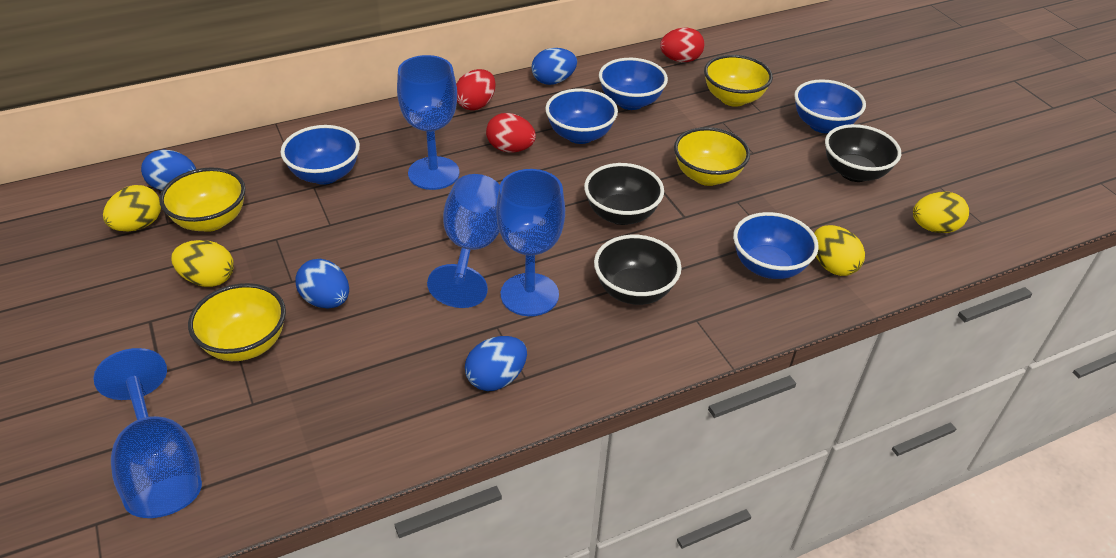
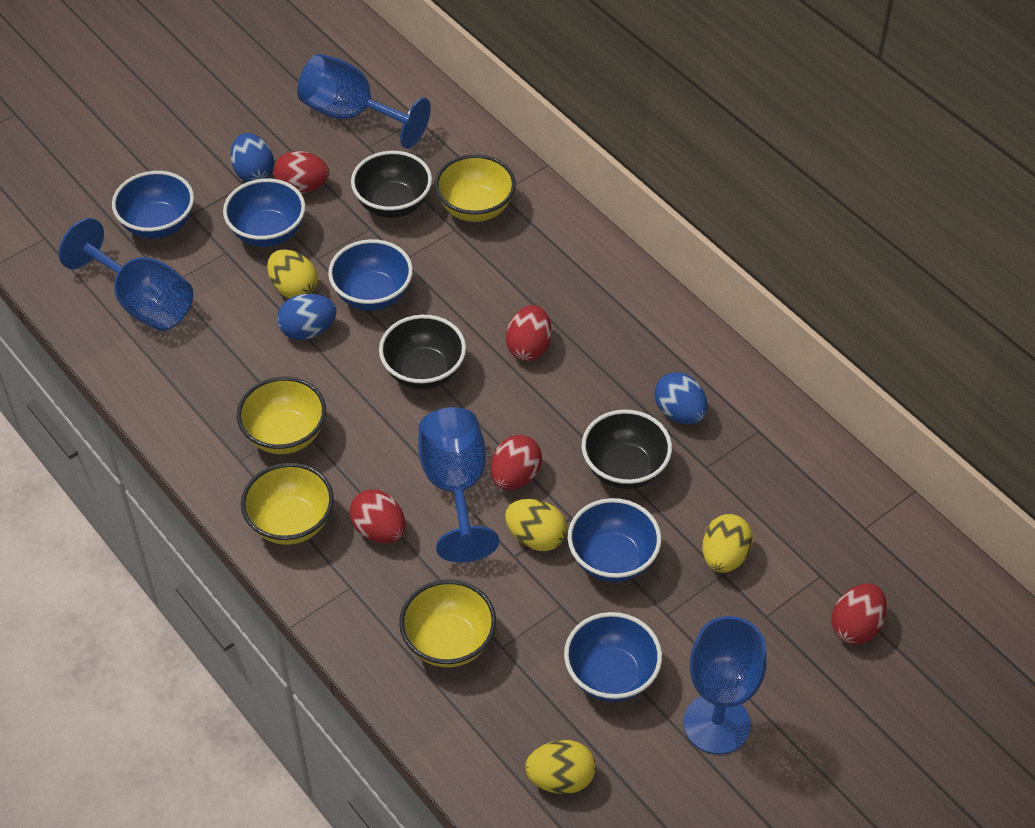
blue egg: 4 -> 3
red egg: 3 -> 5

